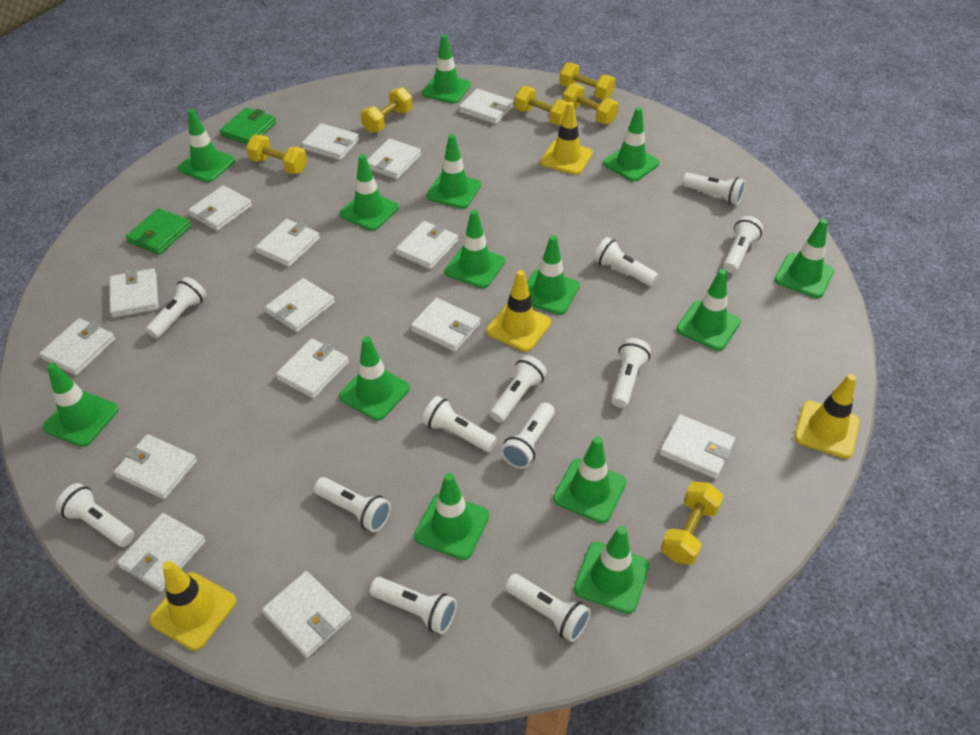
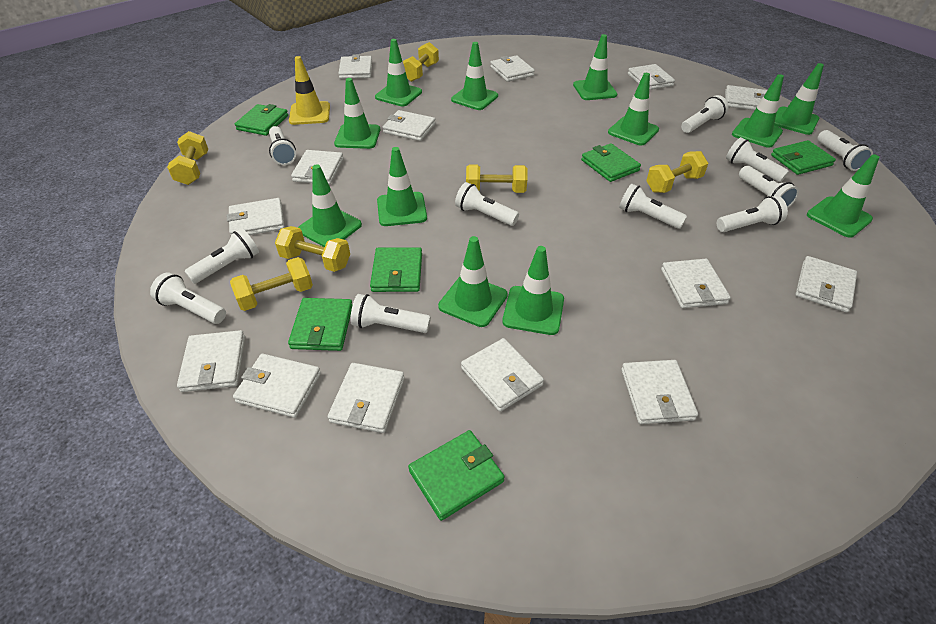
green traffic cone: 14 -> 12
green wallet: 2 -> 6
white flashlight: 12 -> 11
white wallet: 15 -> 14
yellow traffic cone: 4 -> 1

